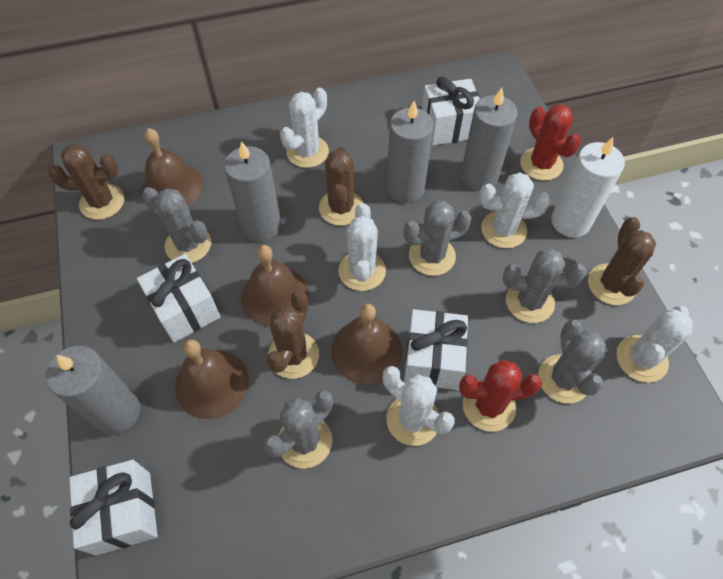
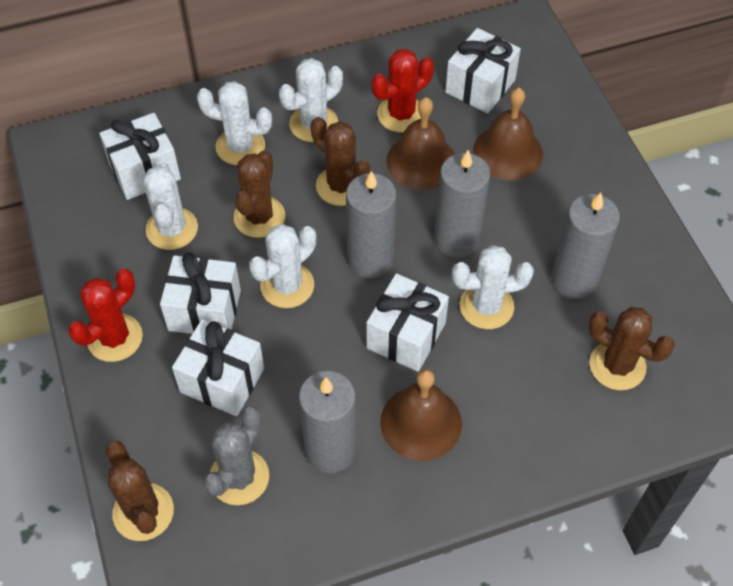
brown bell: 4 -> 3
grey cactus: 5 -> 1
white candle: 1 -> 0
white gift: 4 -> 5

